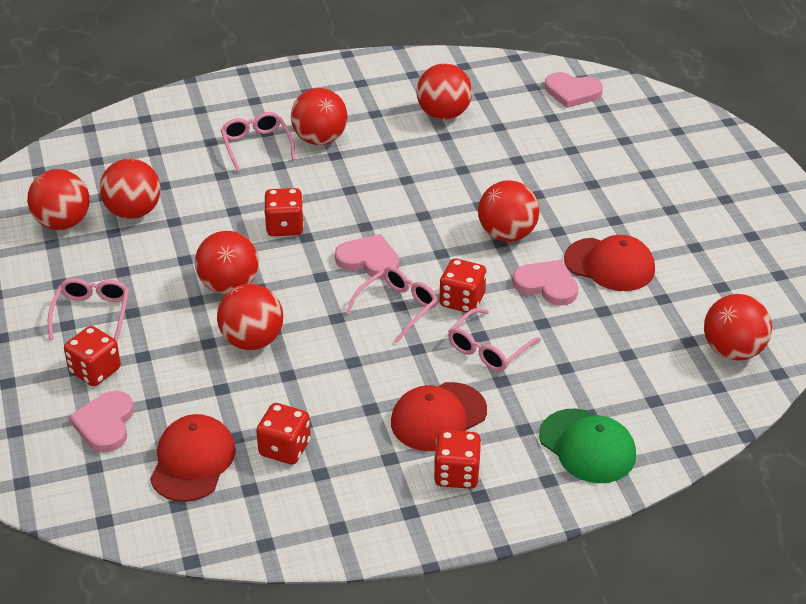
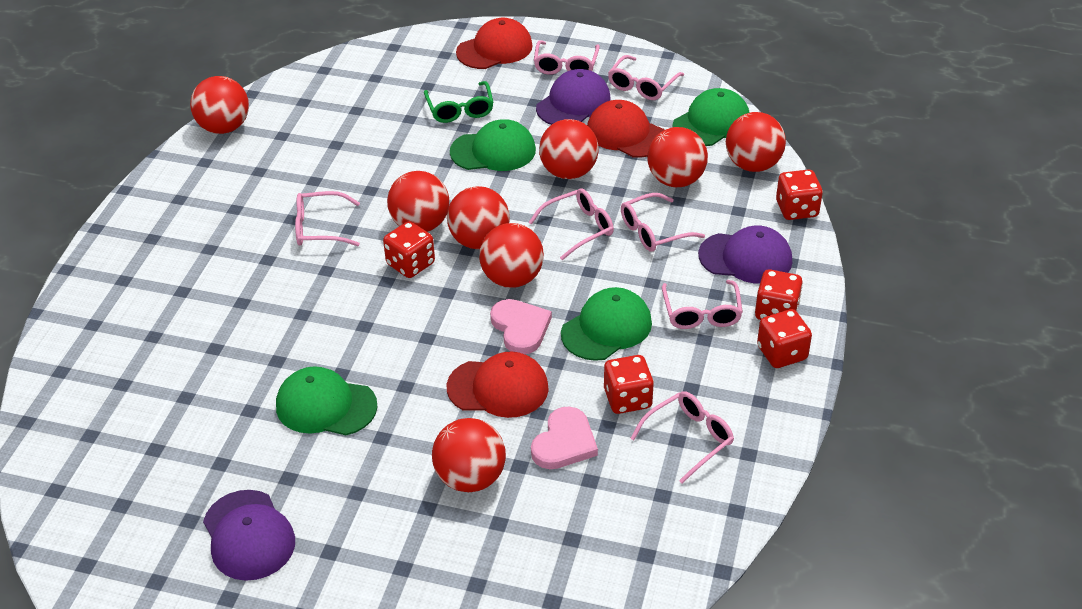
green cap: 1 -> 4
green glasses: 0 -> 1
pink glasses: 4 -> 7
pink heart: 4 -> 2
purple cap: 0 -> 3

